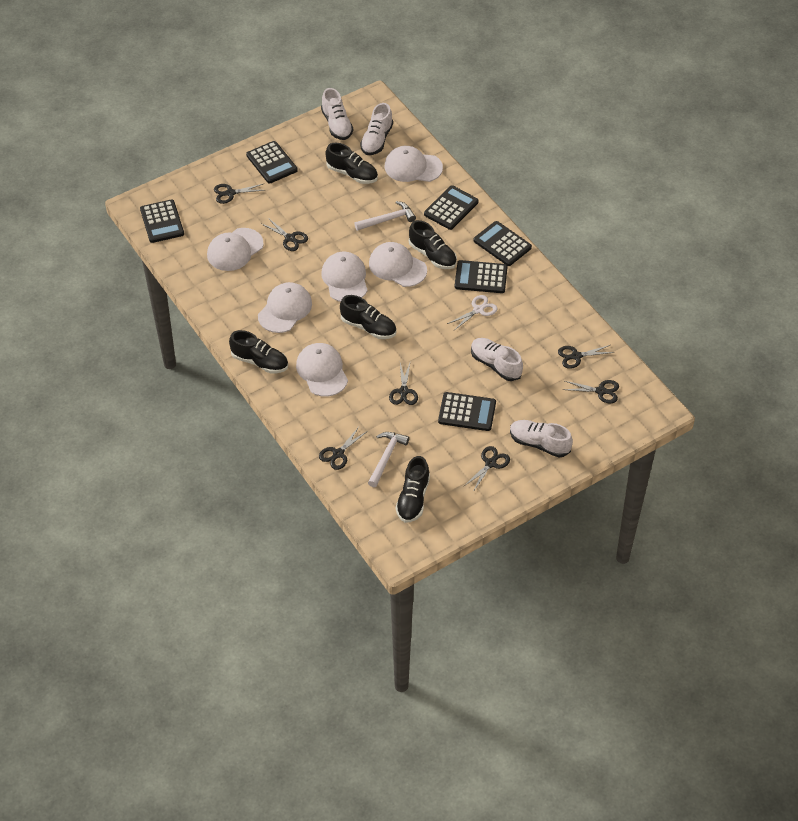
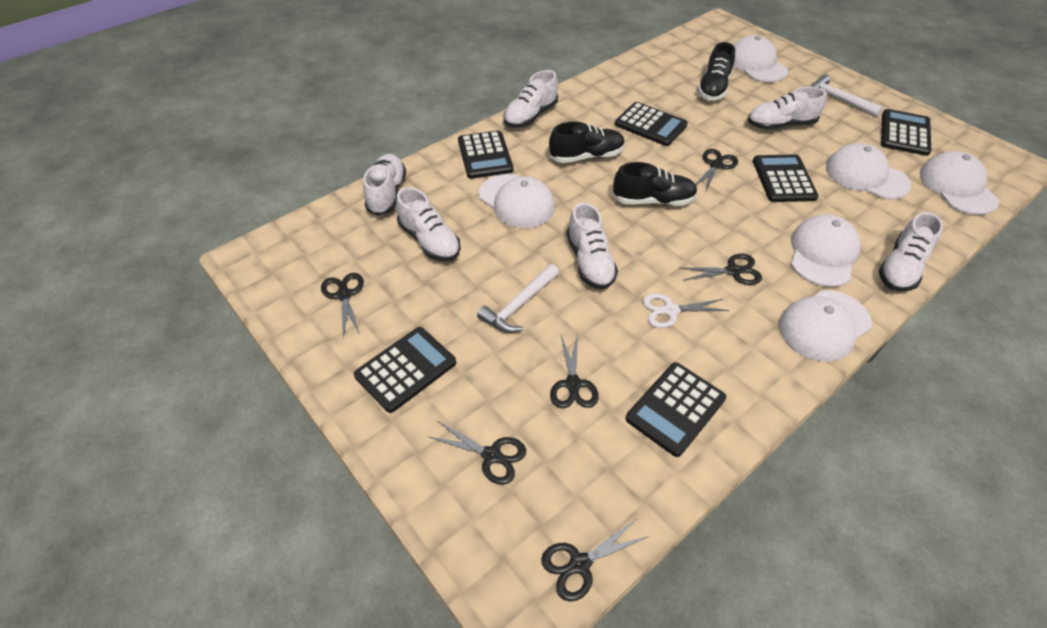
black scissors: 7 -> 6
black shoe: 5 -> 3
white shoe: 4 -> 6

